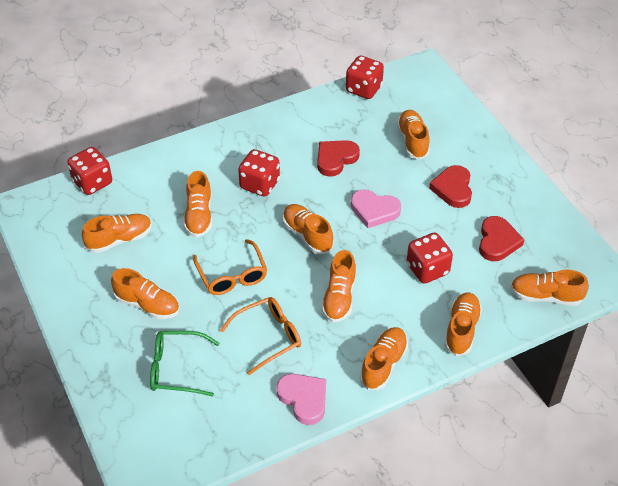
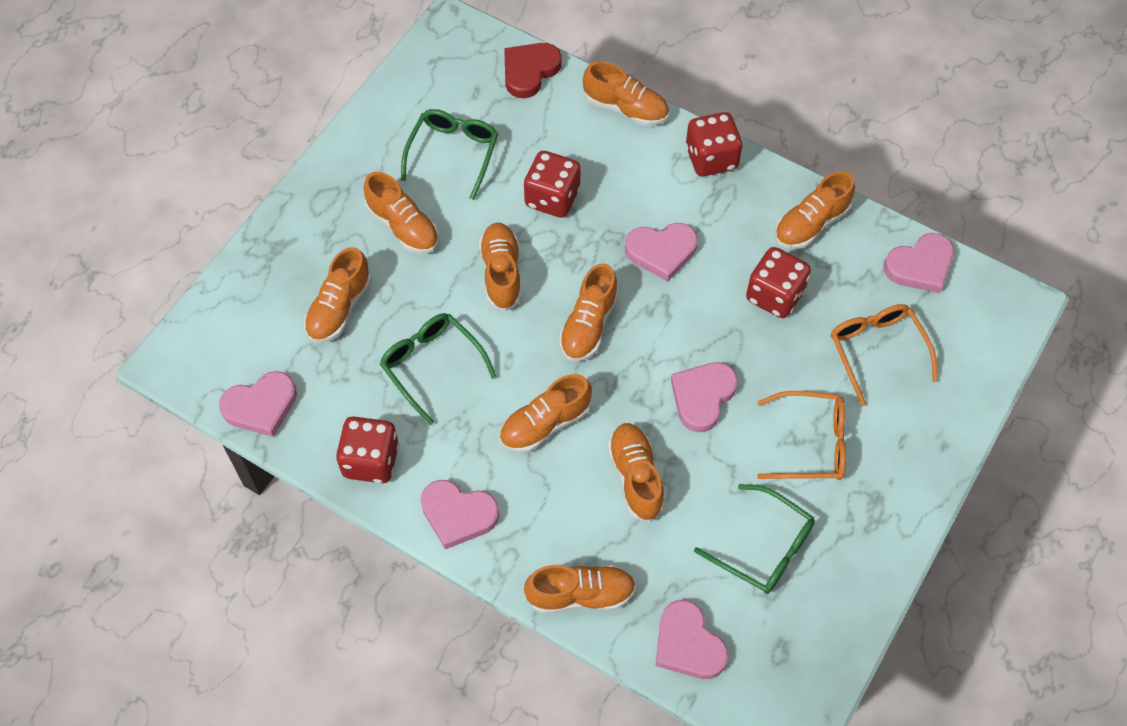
green glasses: 1 -> 3
pink heart: 2 -> 6
red heart: 3 -> 1

